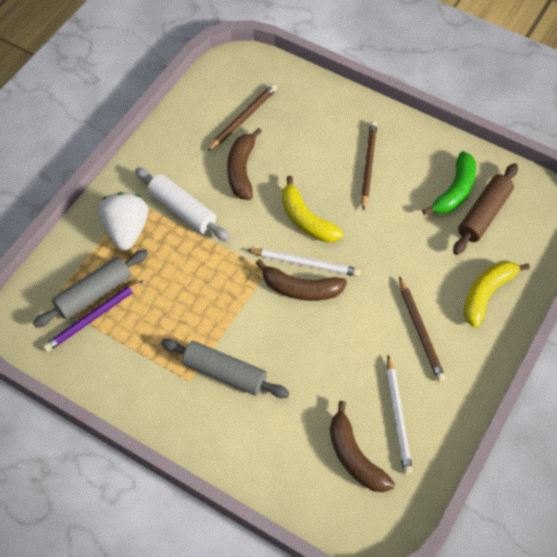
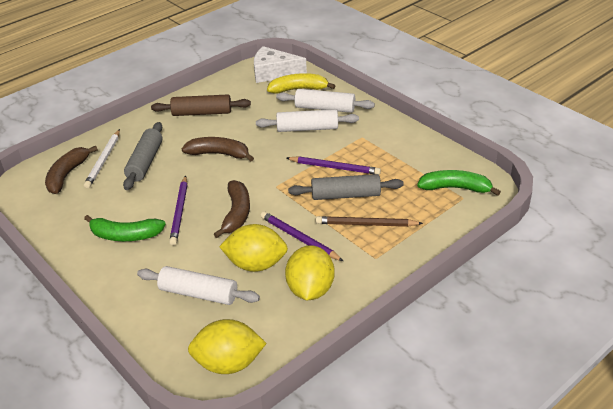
brown pencil: 3 -> 1
green banana: 1 -> 2
purple pencil: 1 -> 3
white cheese: 0 -> 1
white pencil: 2 -> 1
white rolling pin: 1 -> 3
white strawberry: 1 -> 0
yellow banana: 2 -> 1
yellow lemon: 0 -> 3

